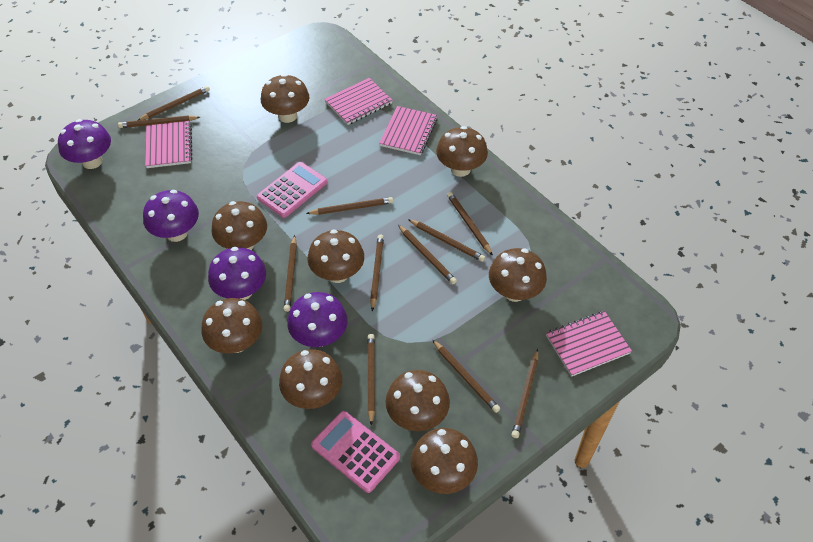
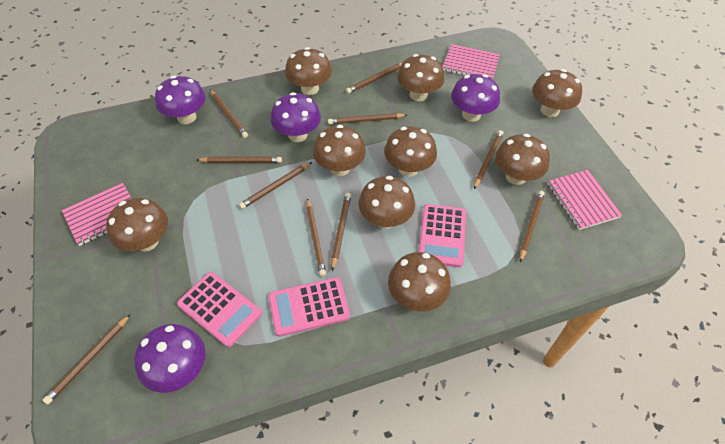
brown pencil: 11 -> 10
pink calculator: 2 -> 3
pink notebook: 4 -> 3

